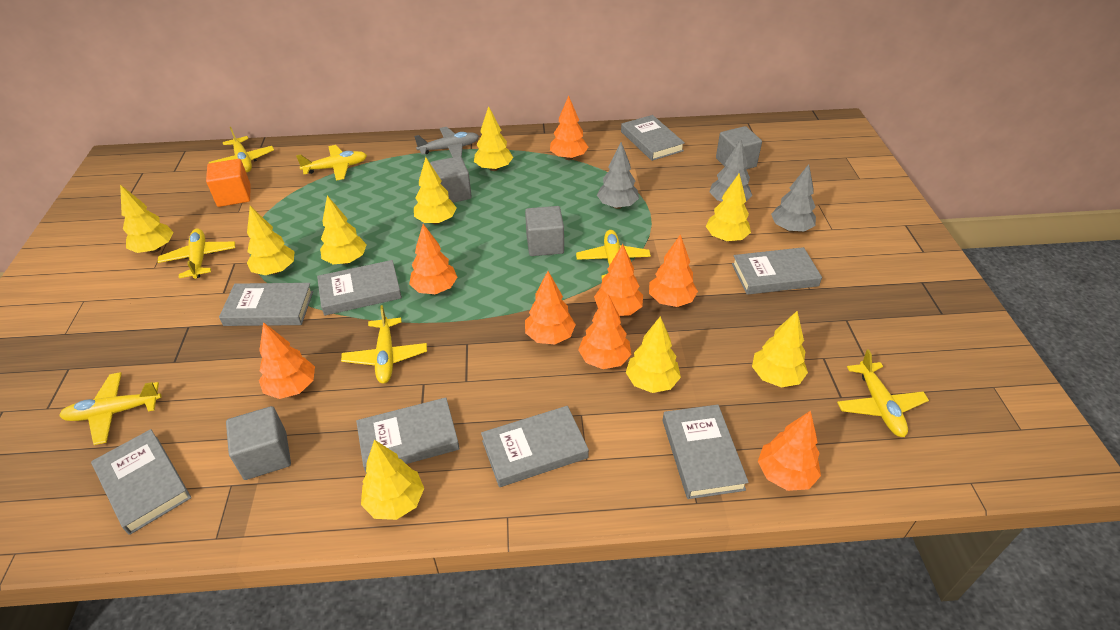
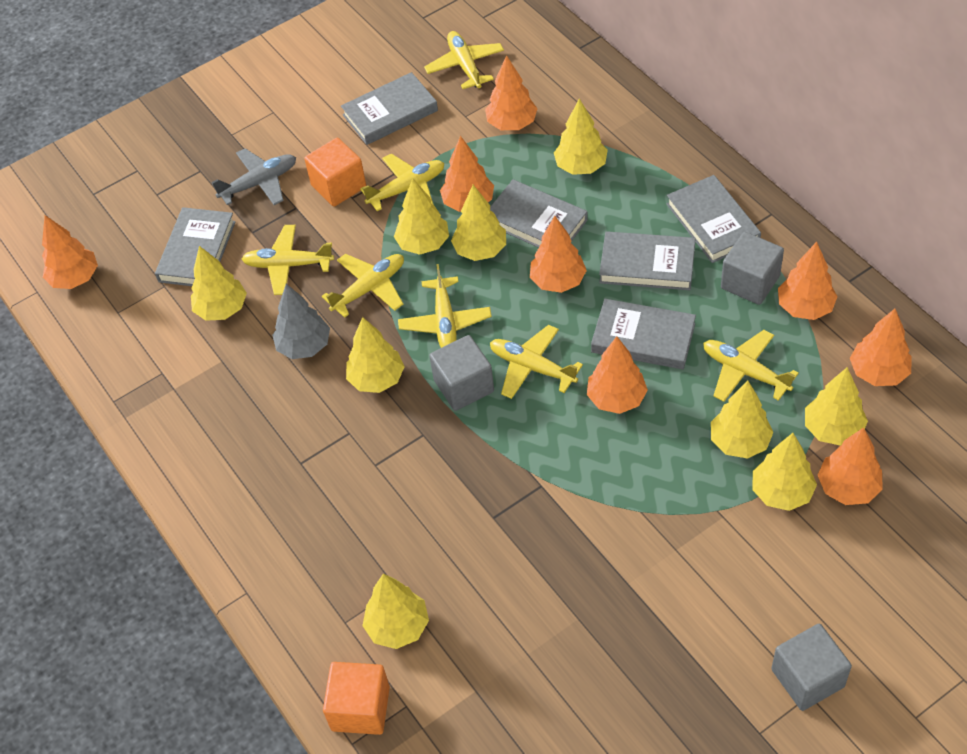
grey book: 8 -> 6
grey cube: 4 -> 3
grey tree: 3 -> 1
orange cube: 1 -> 2

